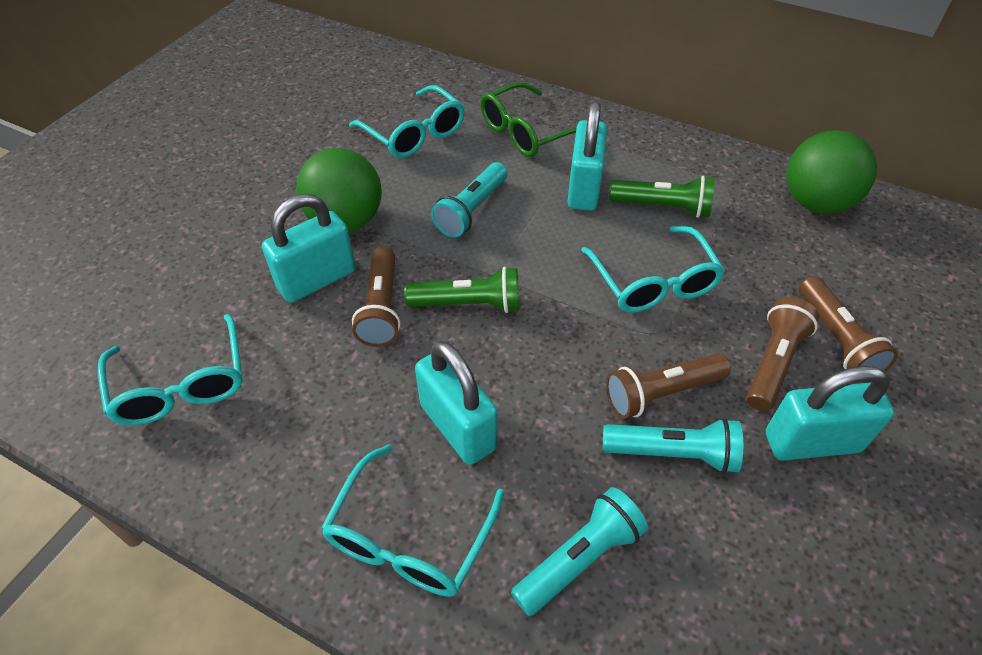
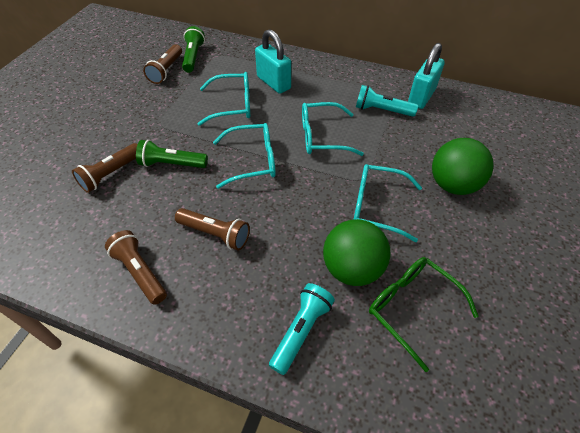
turquoise flashlight: 3 -> 2
turquoise padlock: 4 -> 2

